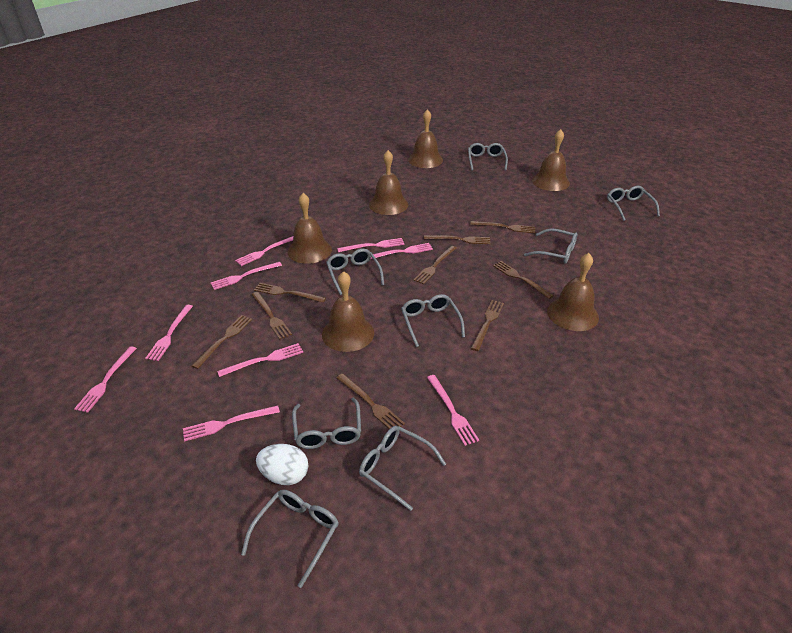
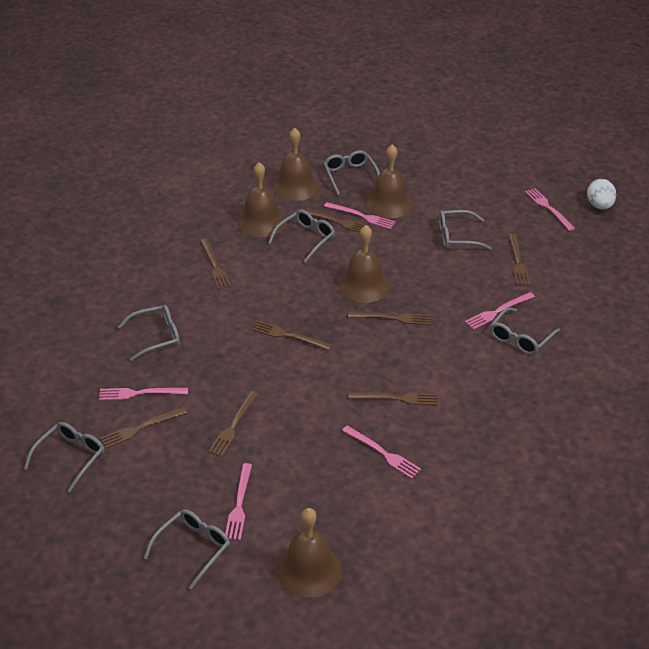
brown bell: 6 -> 5
brown fork: 9 -> 8
grey glasses: 8 -> 7
pink fork: 9 -> 6

